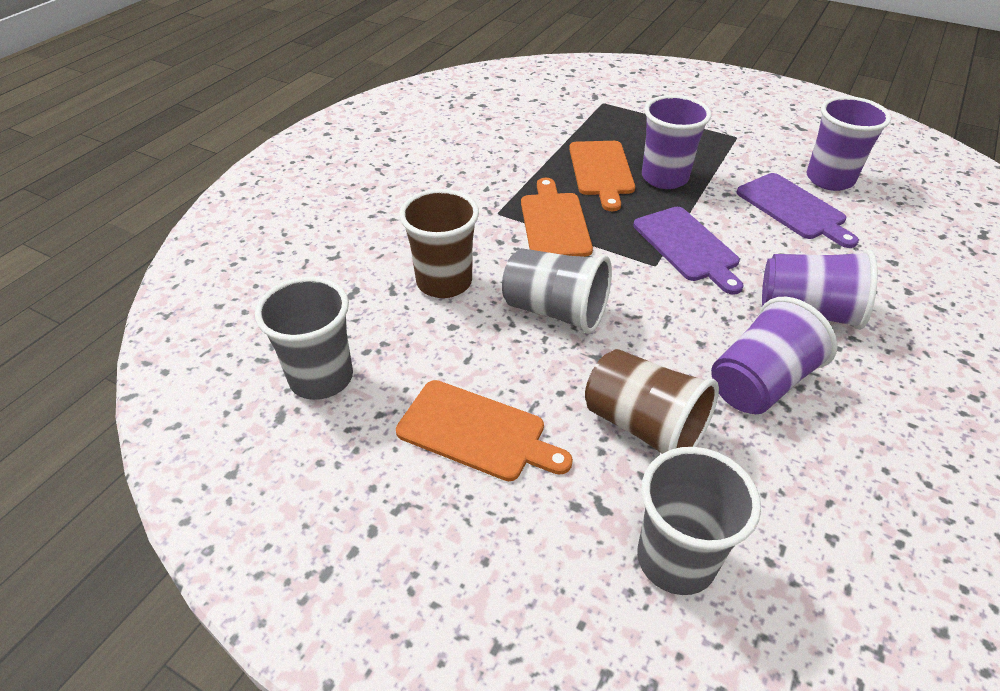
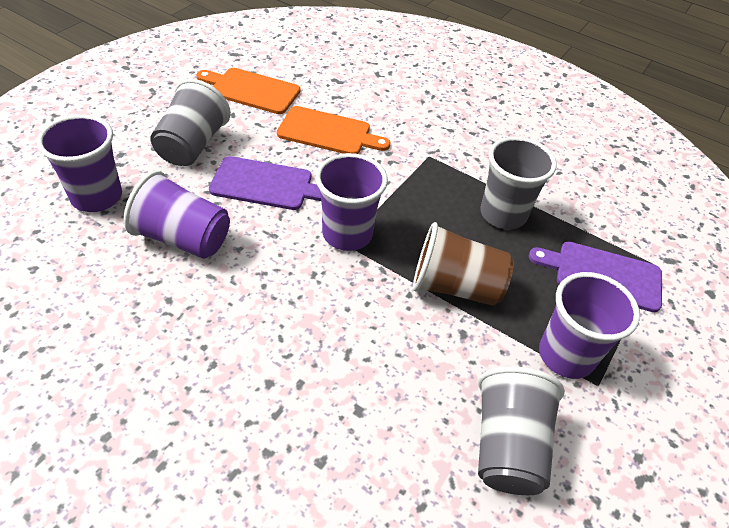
brown cup: 2 -> 1
orange cutting board: 3 -> 2

